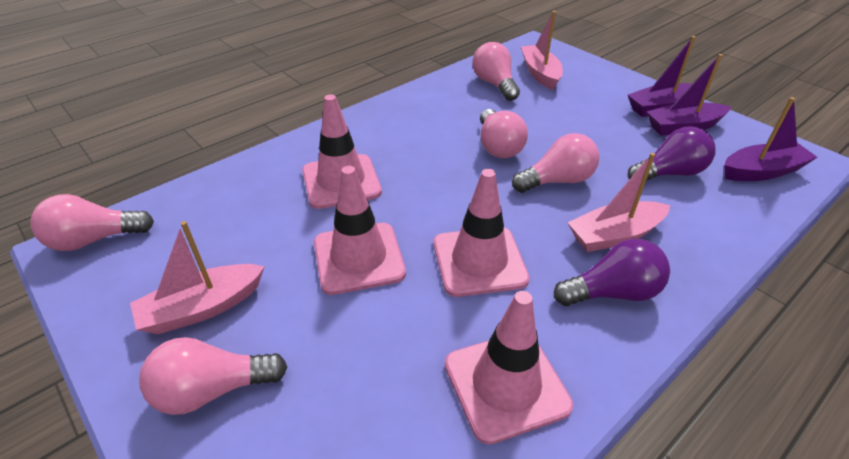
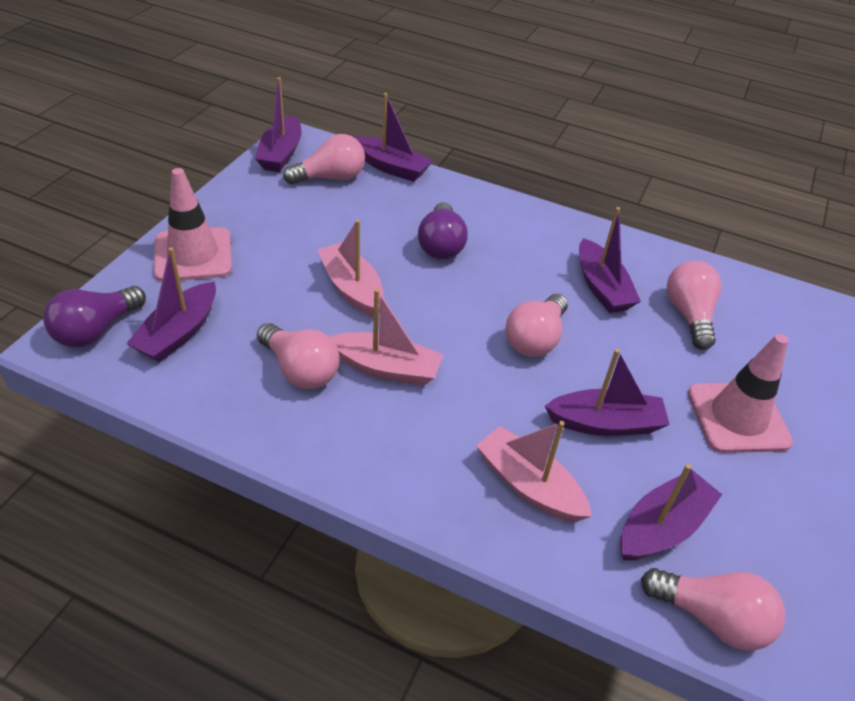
pink traffic cone: 4 -> 2
purple boat: 3 -> 6

